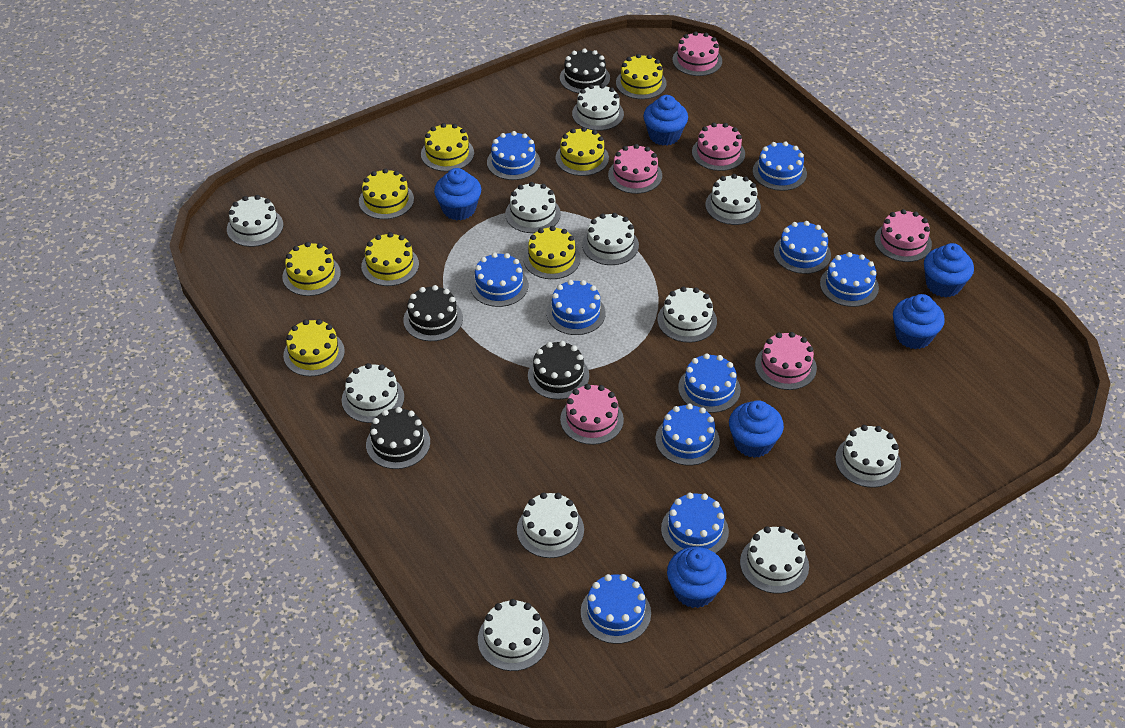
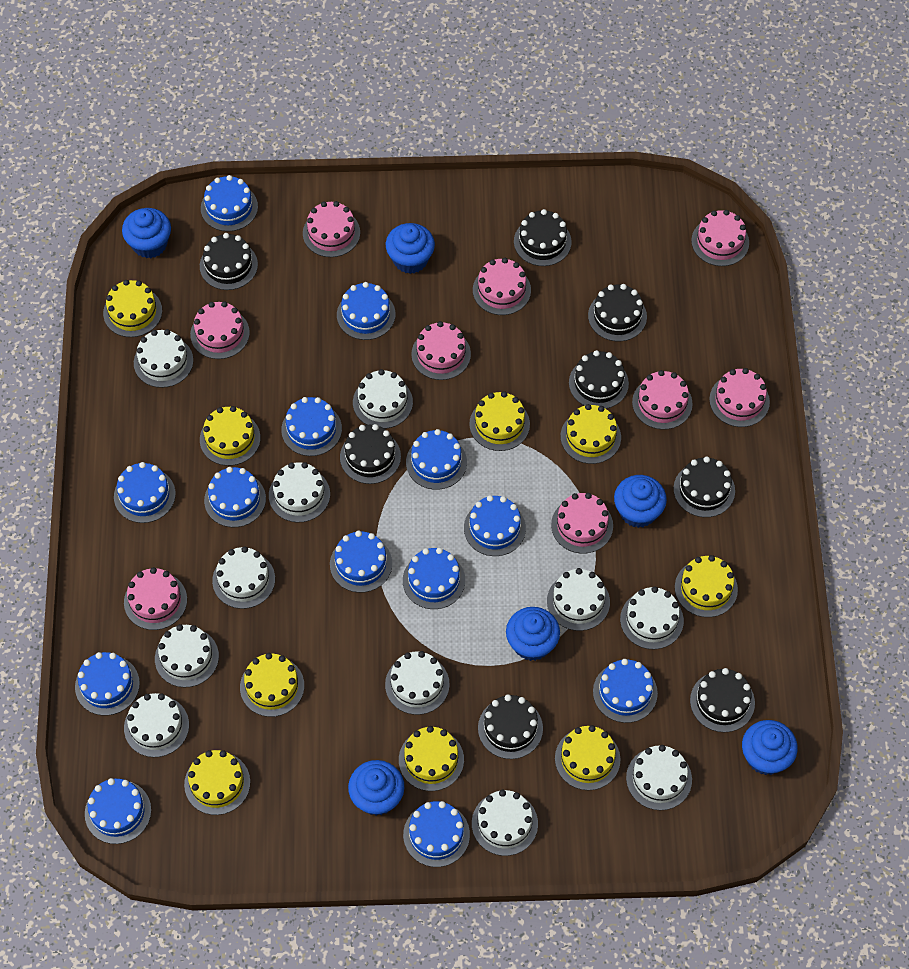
black cake: 4 -> 8
blue cake: 10 -> 13
pink cake: 6 -> 9
yellow cake: 8 -> 9

